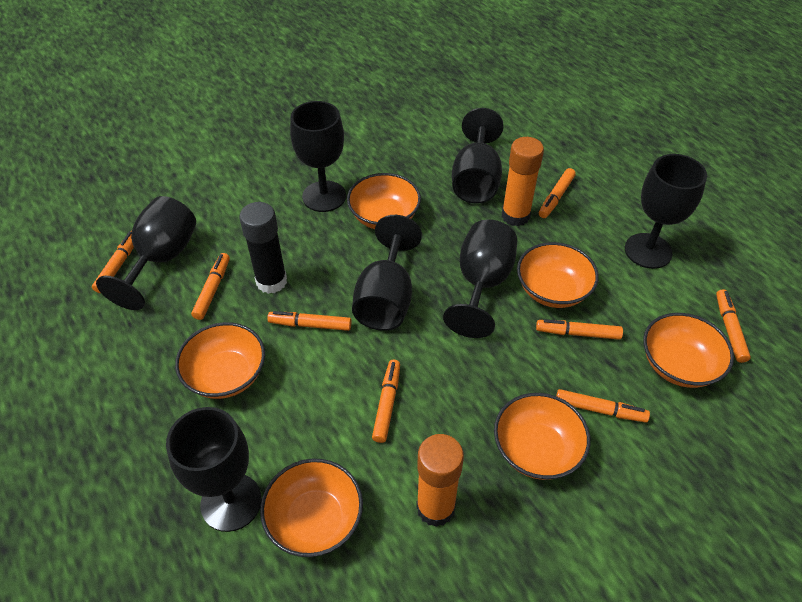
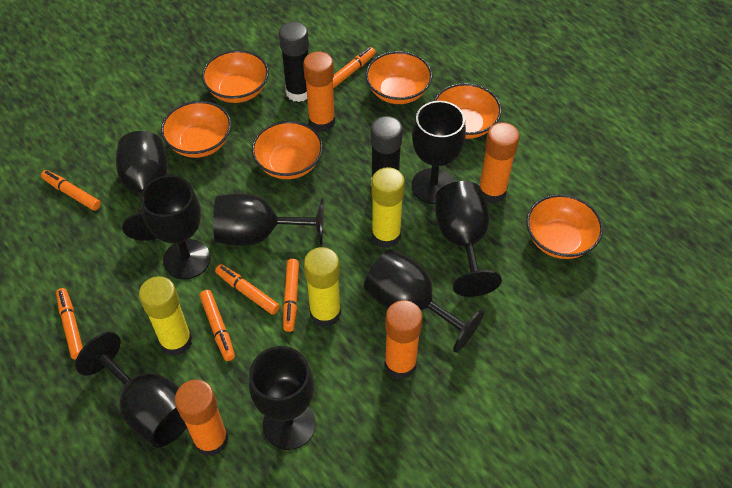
black glue stick: 1 -> 2
black goblet: 7 -> 8
orange glue stick: 2 -> 4
orange marker: 8 -> 6
yellow glue stick: 0 -> 3

